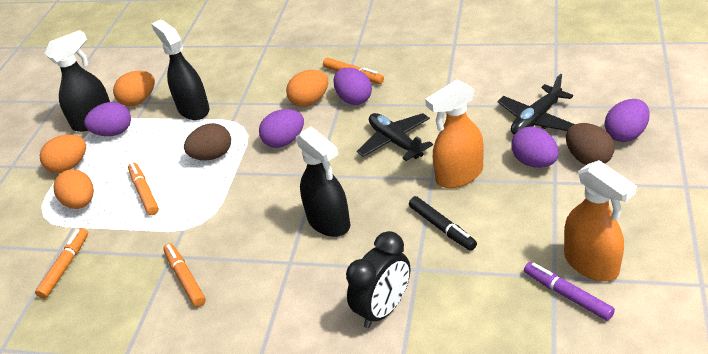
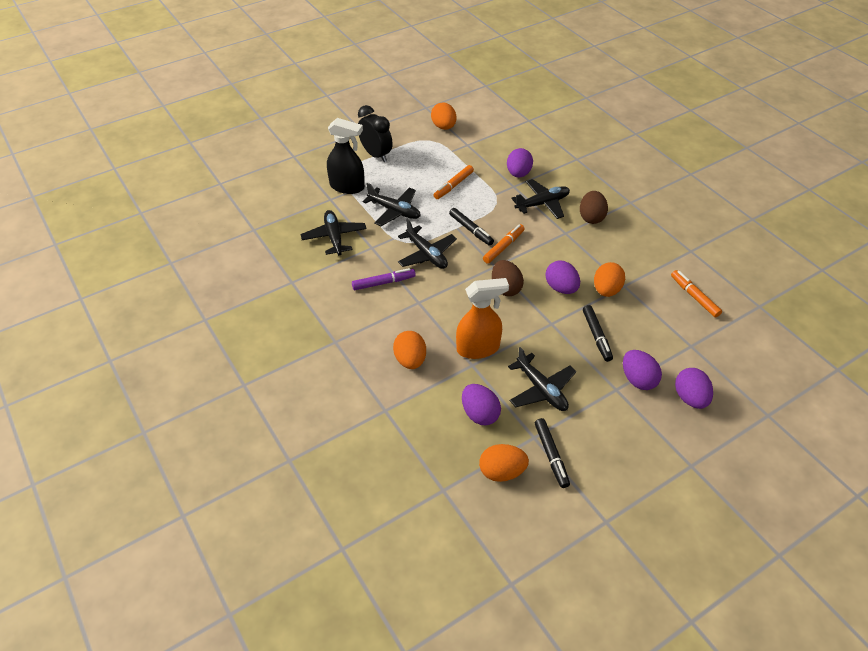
black marker: 1 -> 3
black plane: 2 -> 5
black spray bottle: 3 -> 1
orange marker: 4 -> 3
orange spray bottle: 2 -> 1

